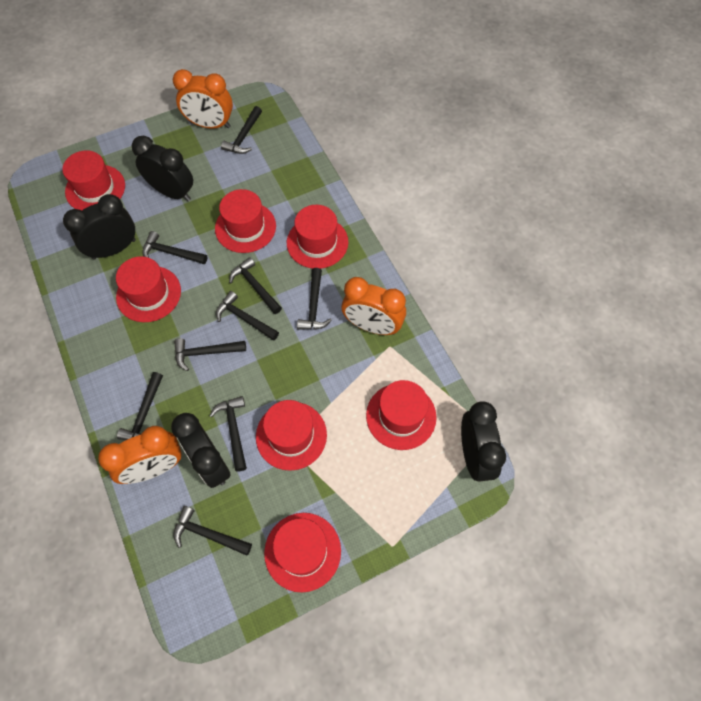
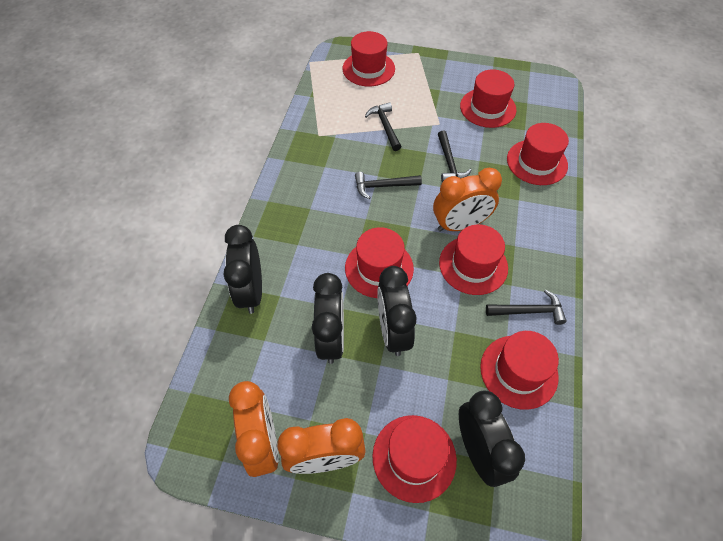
black hammer: 9 -> 4

